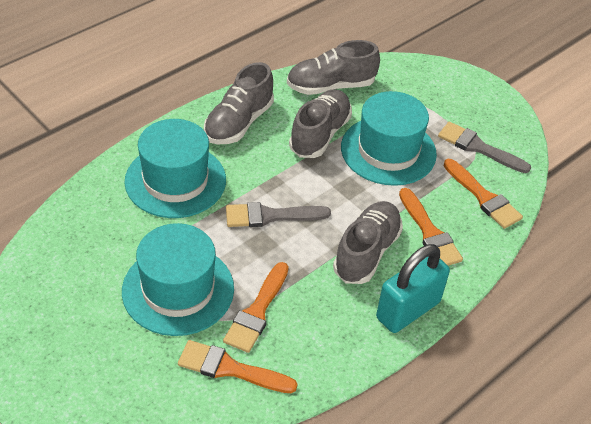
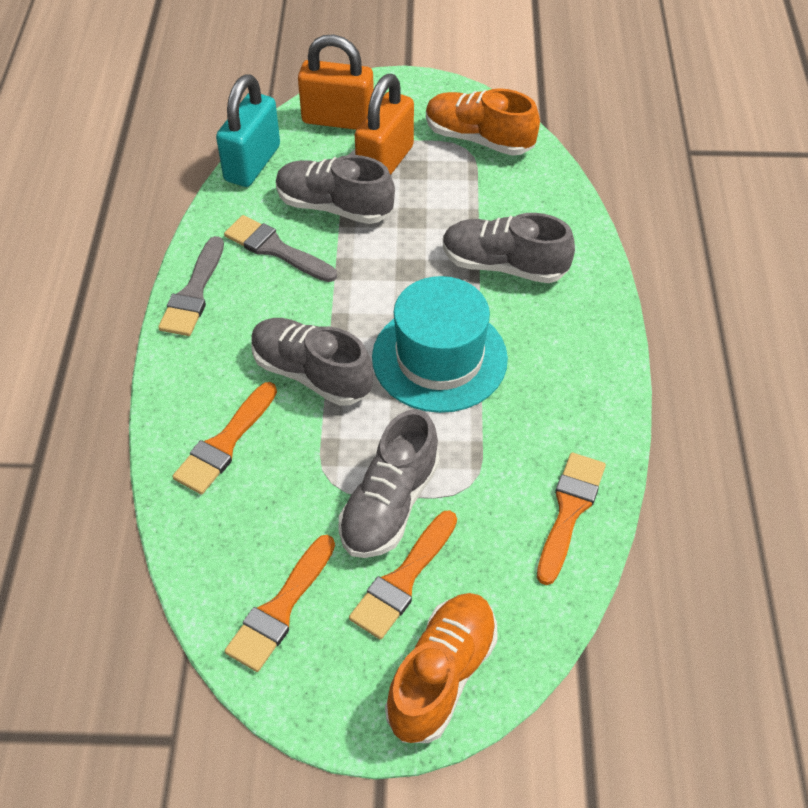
orange padlock: 0 -> 2
orange shoe: 0 -> 2
turquoise hat: 3 -> 1

